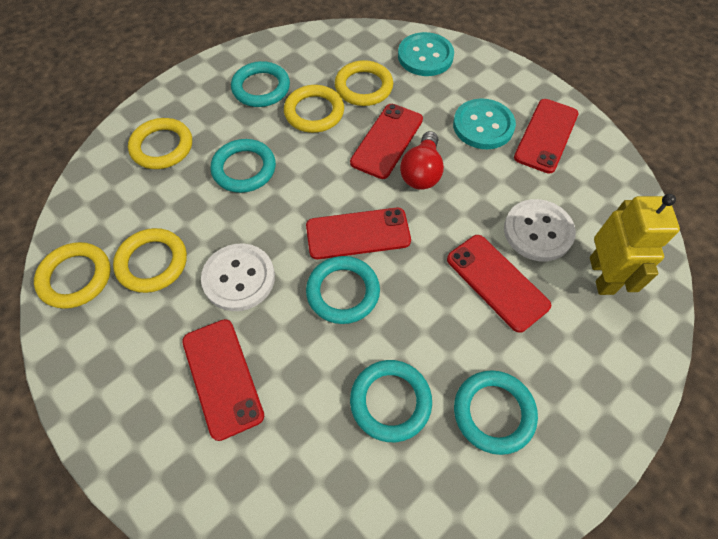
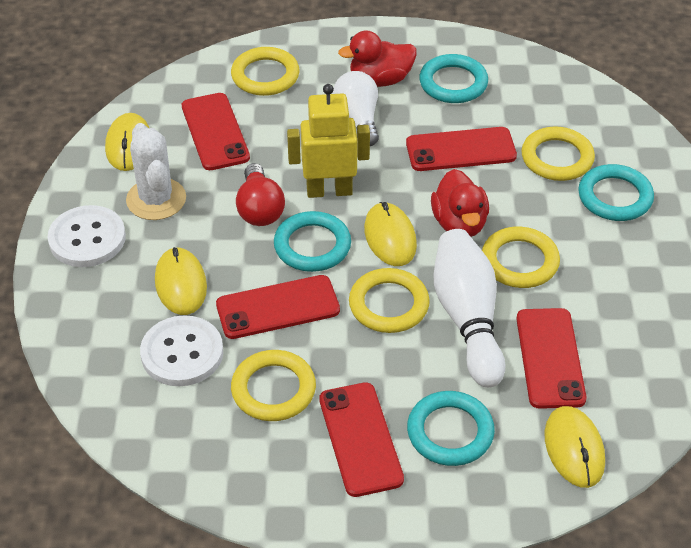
red duck: 0 -> 2
turquoise button: 2 -> 0
turquoise ring: 5 -> 4
white bowling pin: 0 -> 1
white cactus: 0 -> 1
white light bulb: 0 -> 1
yellow mouse: 0 -> 4

